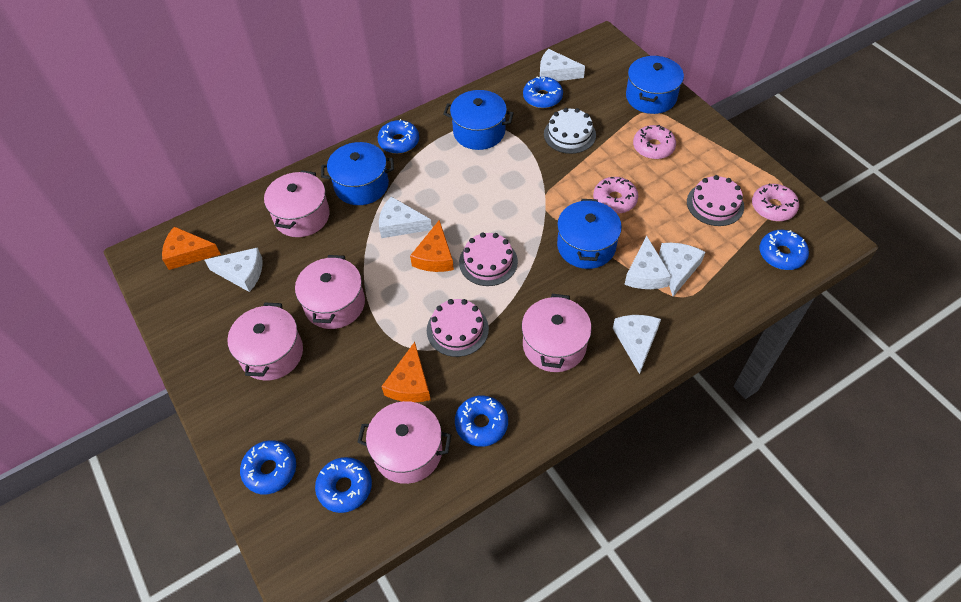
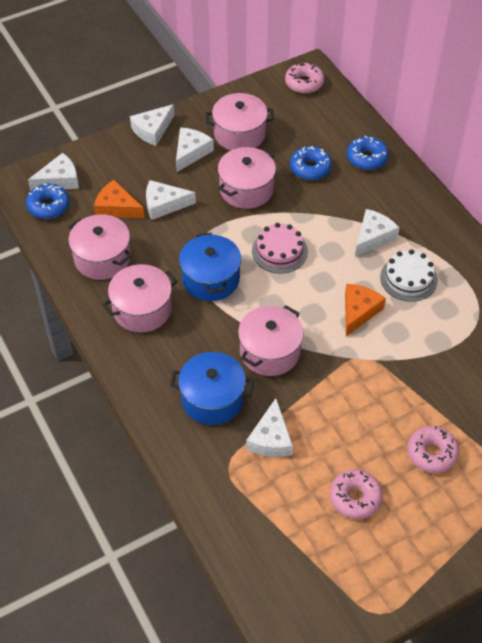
blue donut: 6 -> 3
blue pot: 4 -> 2
orange cheese: 3 -> 2
pink cake: 3 -> 1

